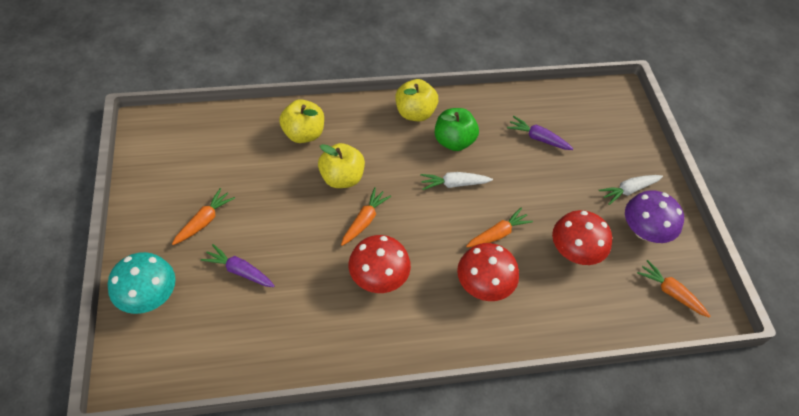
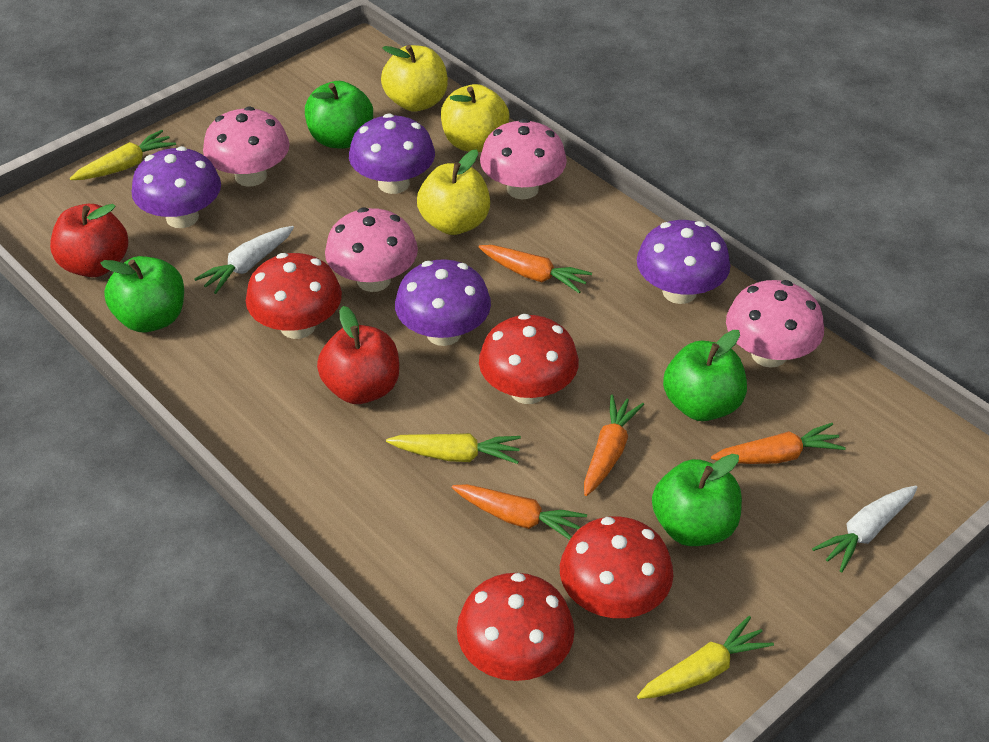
green apple: 1 -> 4
pink mushroom: 0 -> 4
purple carrot: 2 -> 0
purple mushroom: 1 -> 4
red apple: 0 -> 2
red mushroom: 3 -> 4
turquoise mushroom: 1 -> 0
yellow carrot: 0 -> 3

